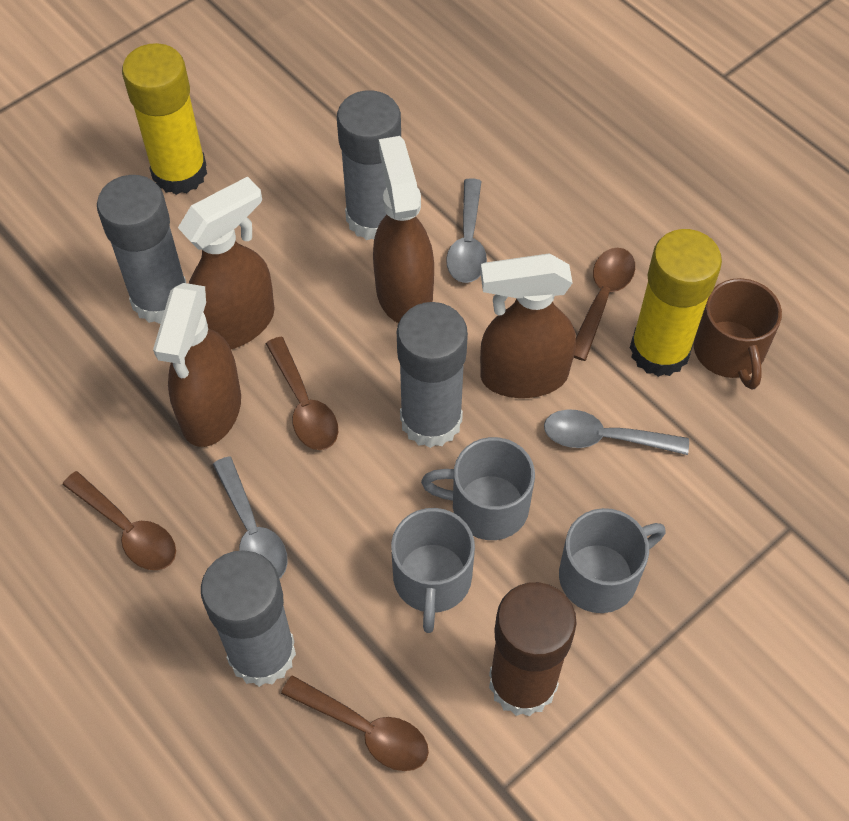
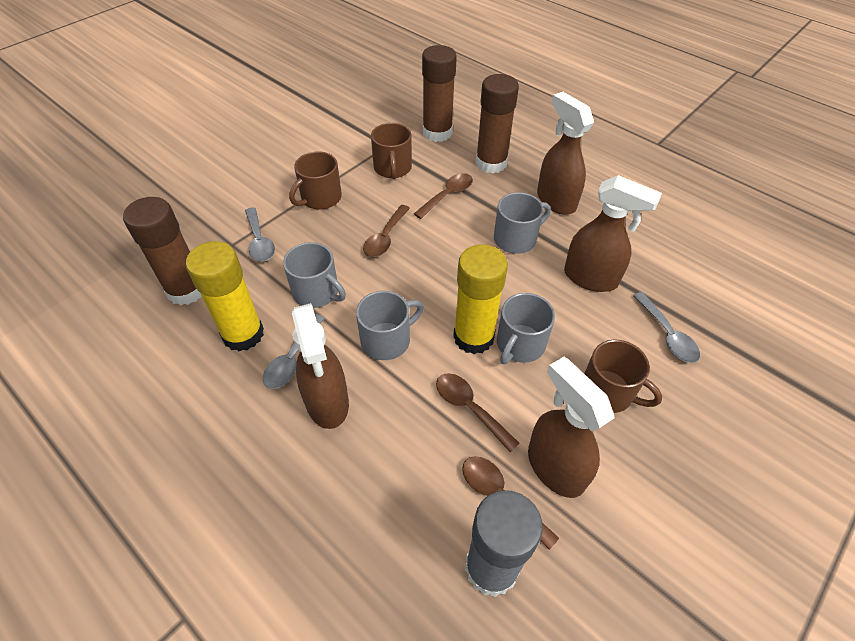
brown glue stick: 1 -> 3
brown mug: 1 -> 3
grey glue stick: 4 -> 1
grey mug: 3 -> 4

